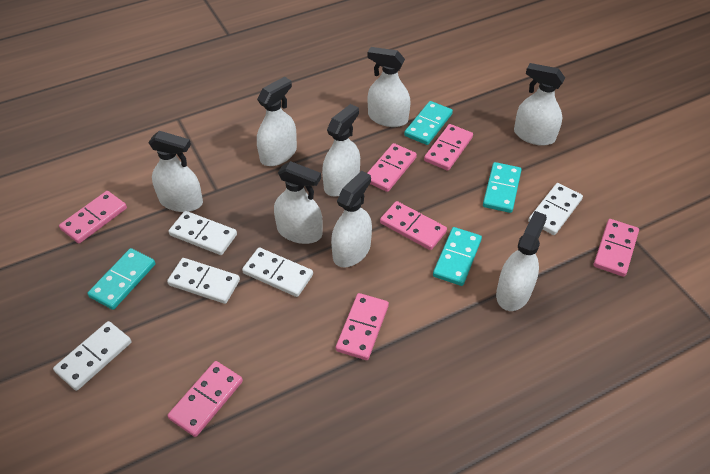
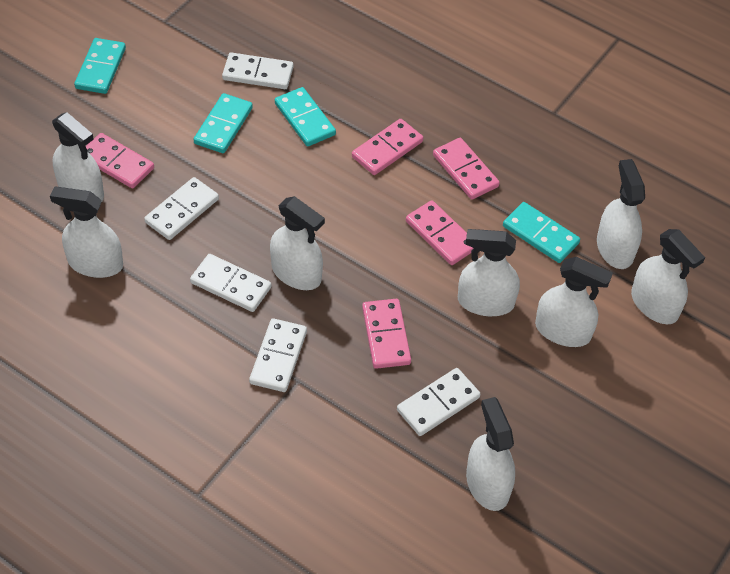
pink domino: 7 -> 5

